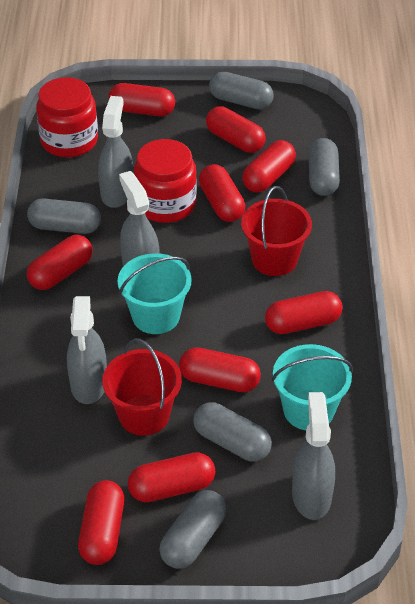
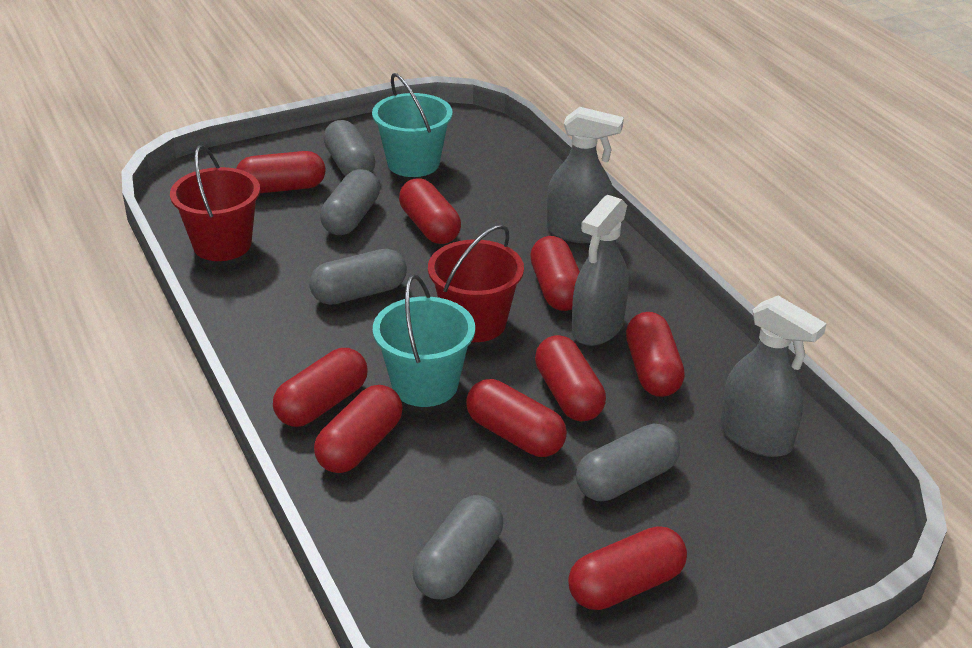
grey spray bottle: 4 -> 3
red jar: 2 -> 0

